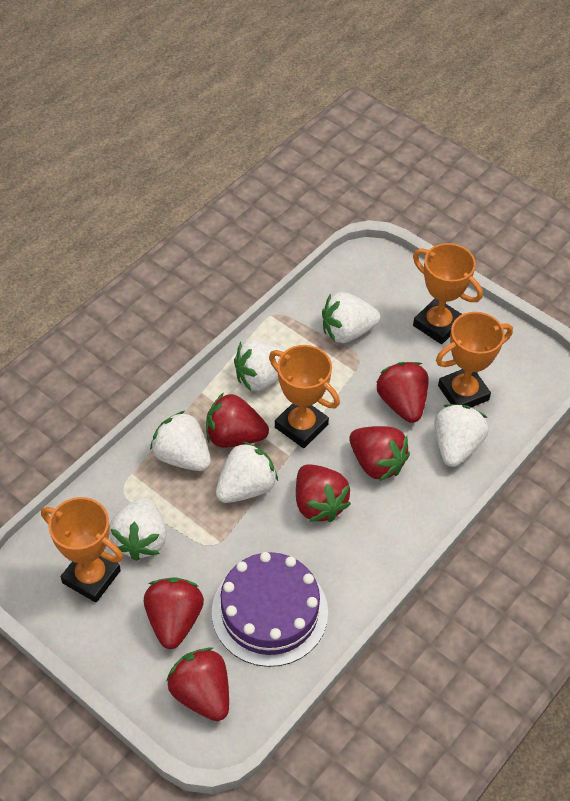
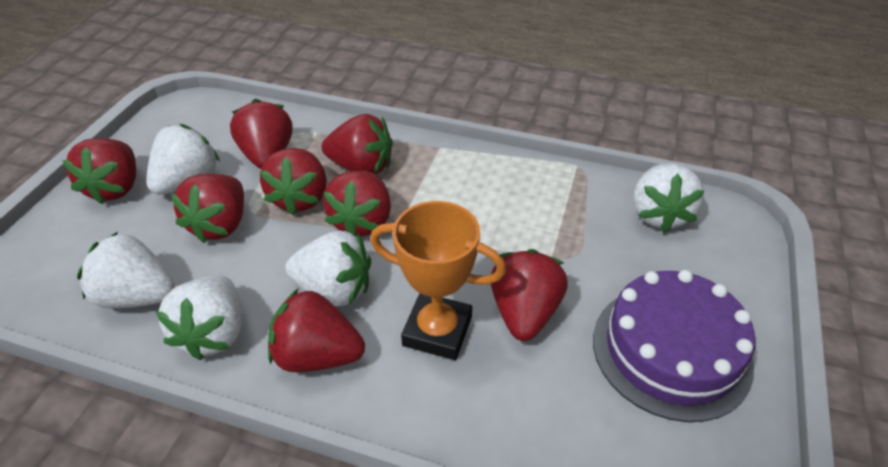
orange trophy: 4 -> 1
red strawberry: 6 -> 8
white strawberry: 6 -> 5

